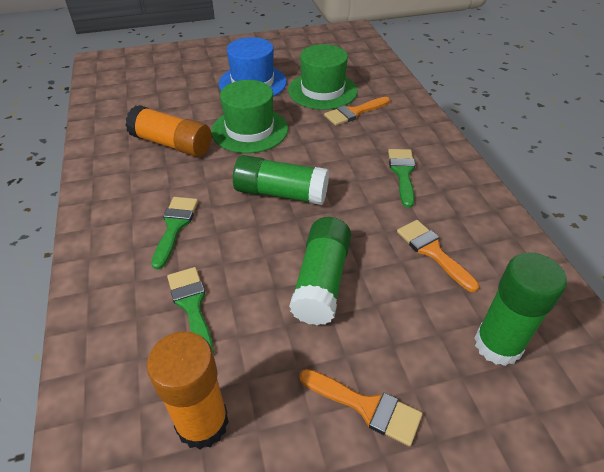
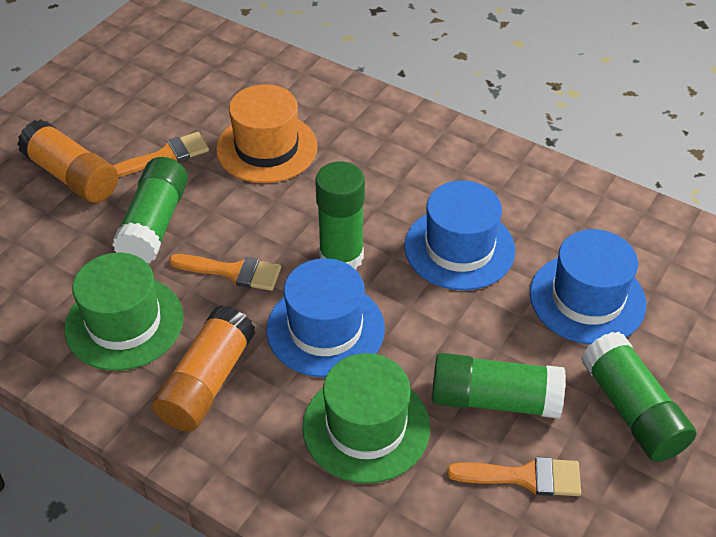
blue hat: 1 -> 3
green brush: 3 -> 0
green glue stick: 3 -> 4
orange hat: 0 -> 1

